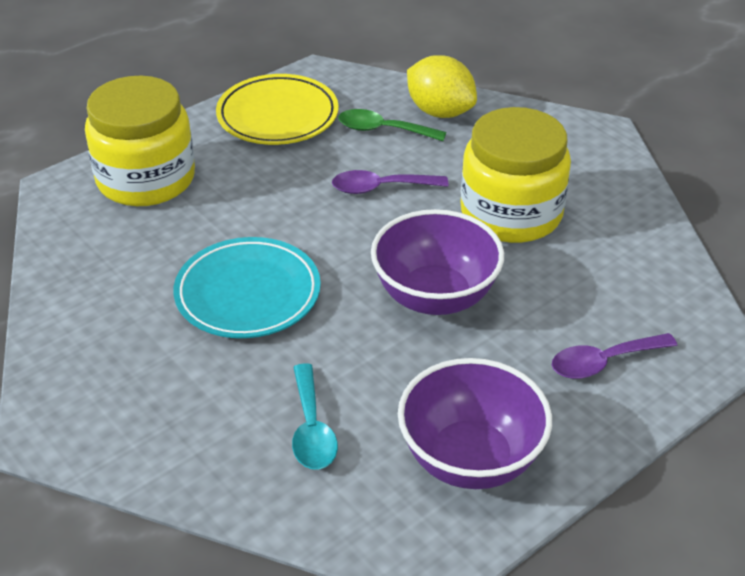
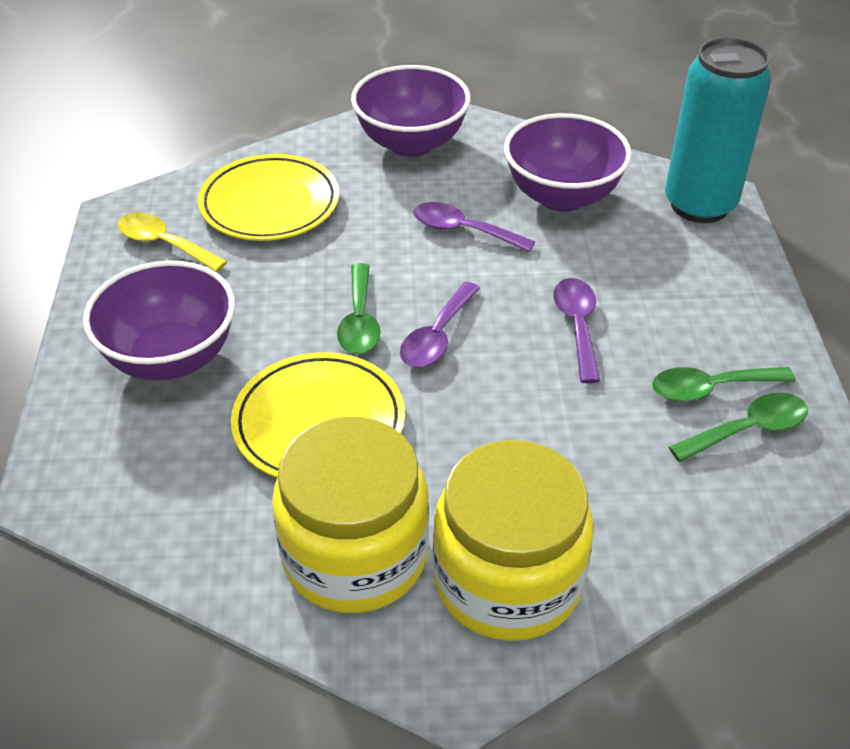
green spoon: 1 -> 3
purple bowl: 2 -> 3
purple spoon: 2 -> 3
turquoise can: 0 -> 1
turquoise plate: 1 -> 0
turquoise spoon: 1 -> 0
yellow lemon: 1 -> 0
yellow plate: 1 -> 2
yellow spoon: 0 -> 1

